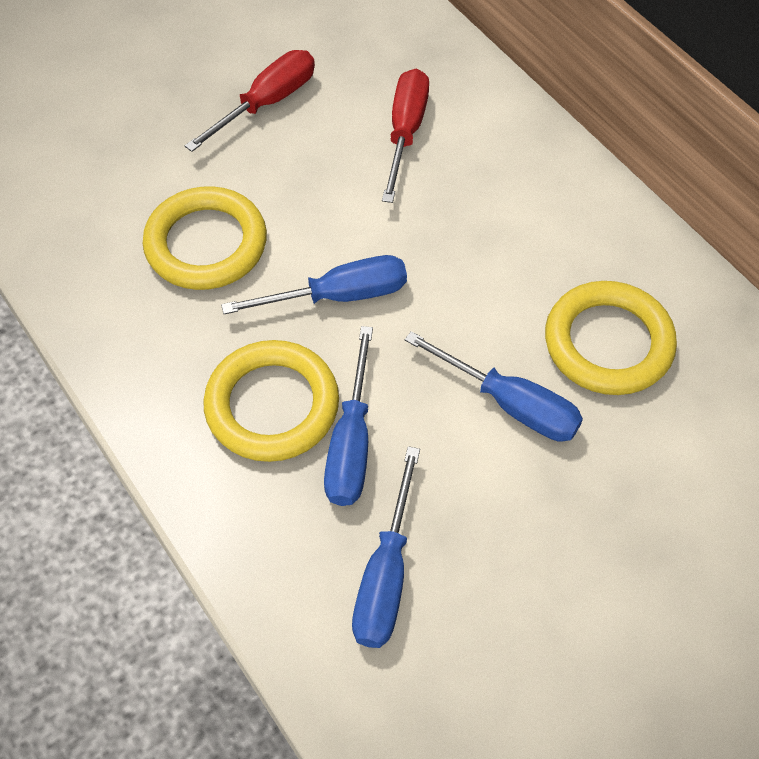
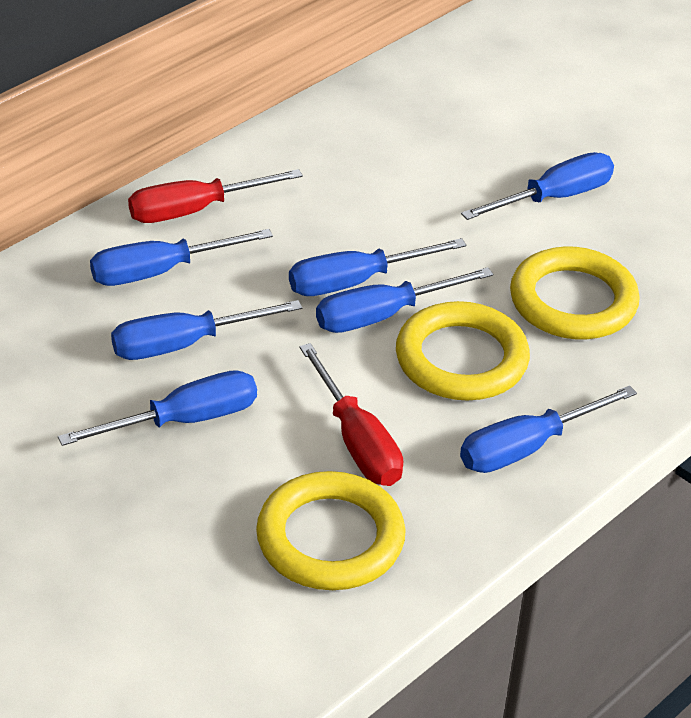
blue screwdriver: 4 -> 7

